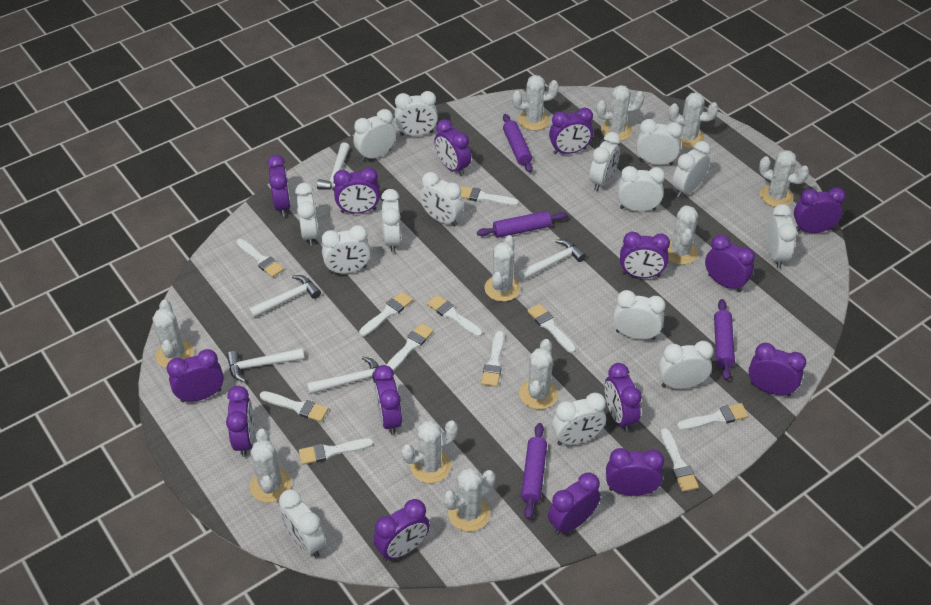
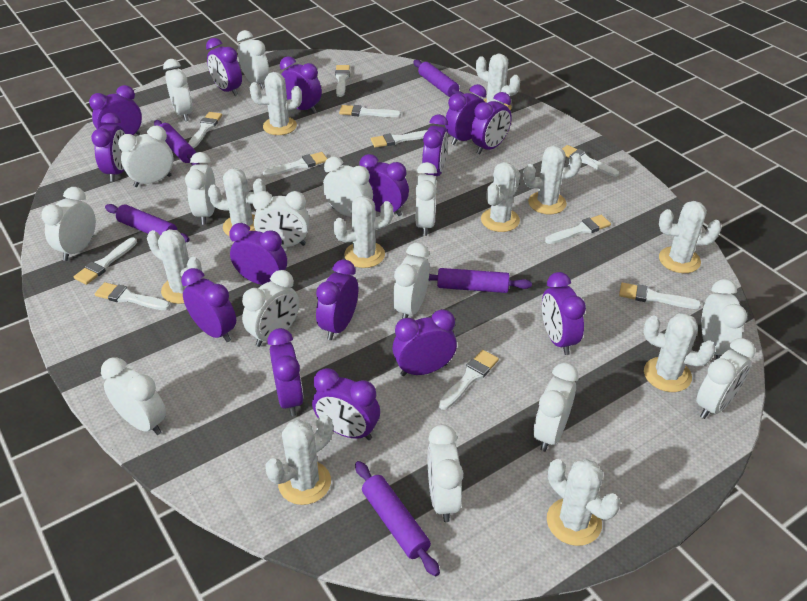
purple rolling pin: 4 -> 5
white hammer: 5 -> 0

